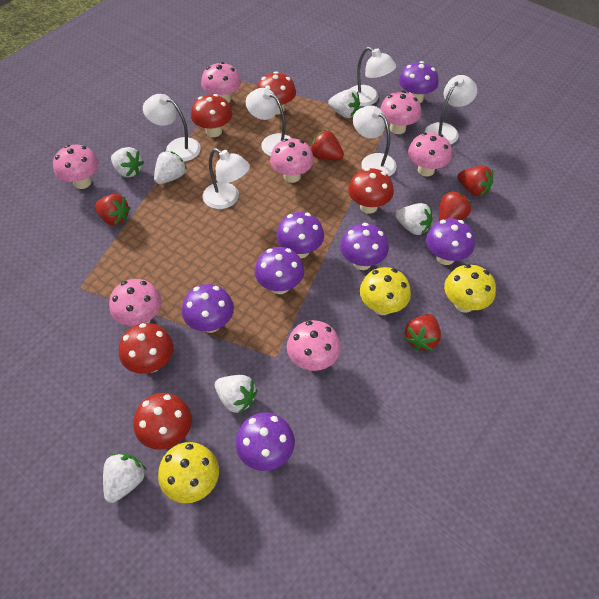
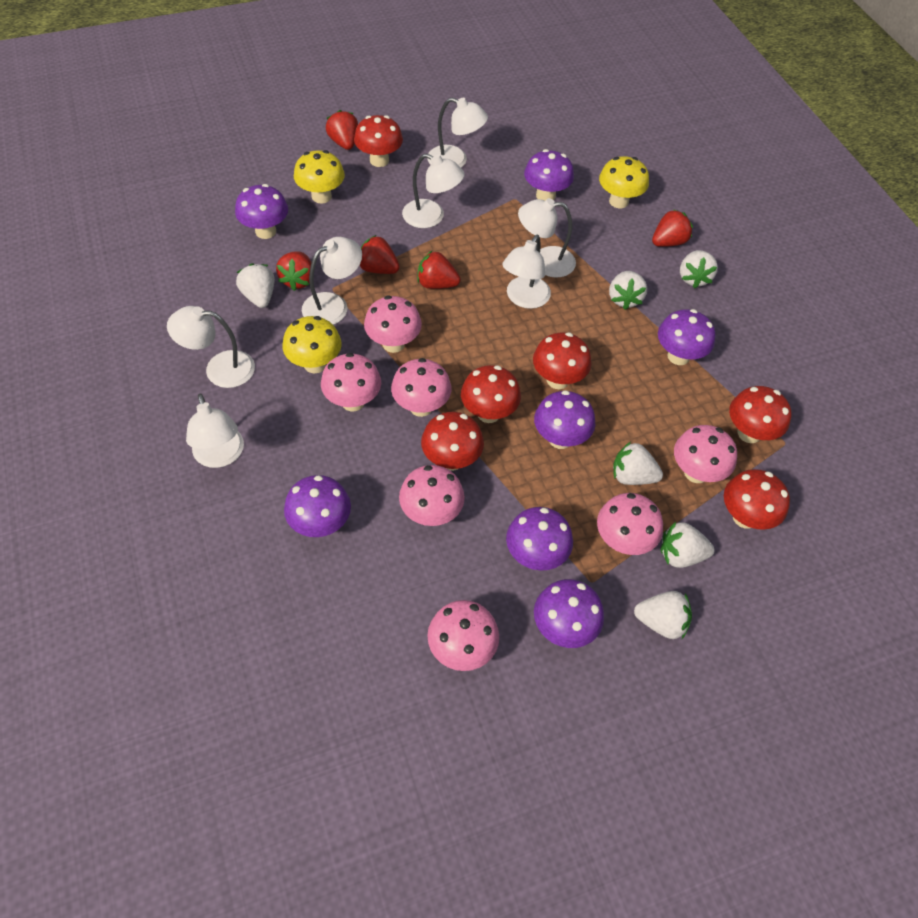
red mushroom: 5 -> 6
white lamp: 6 -> 7

